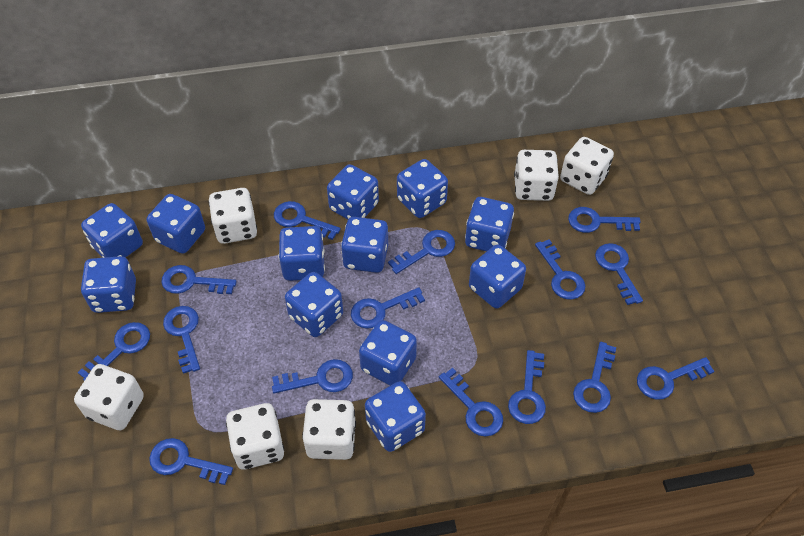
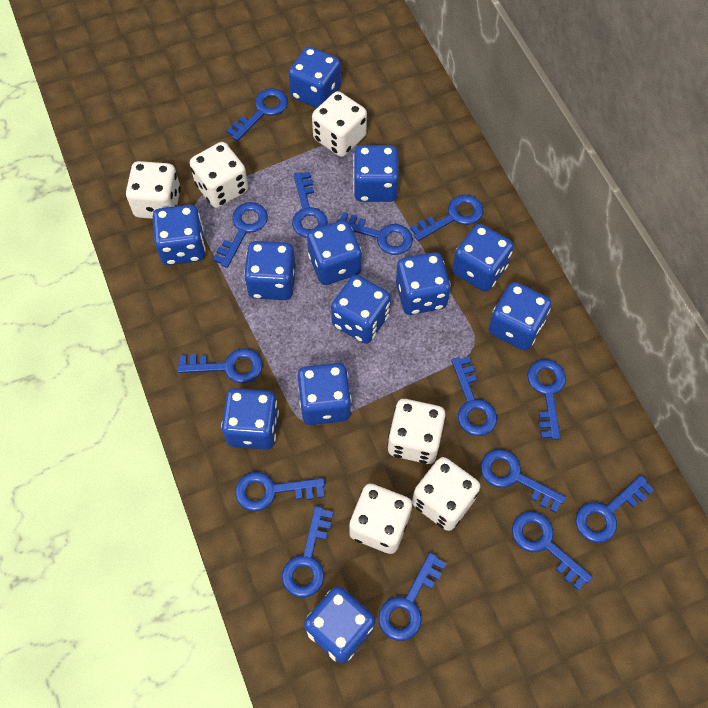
blue key: 15 -> 14

